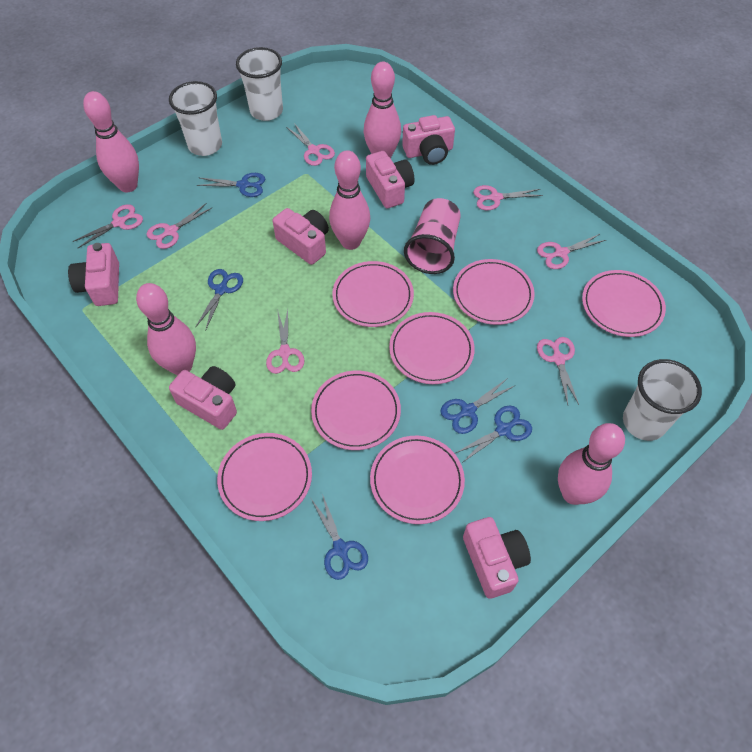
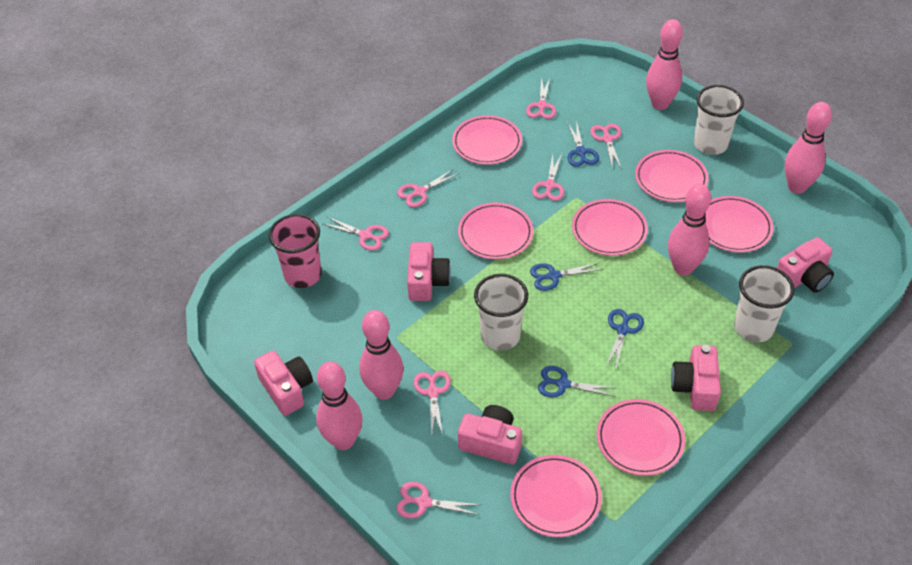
blue scissors: 5 -> 4
pink camera: 6 -> 5

